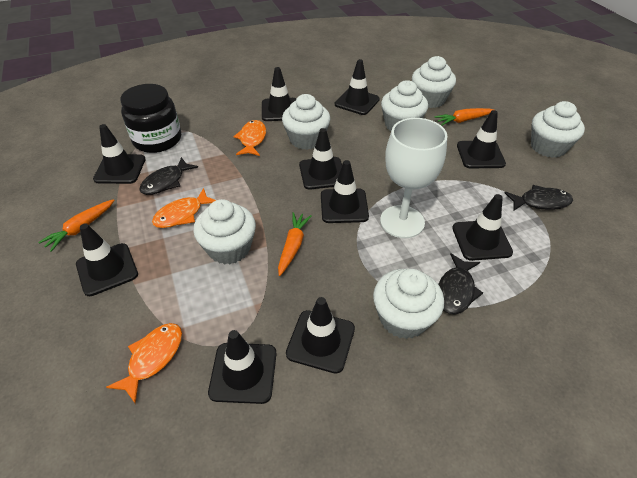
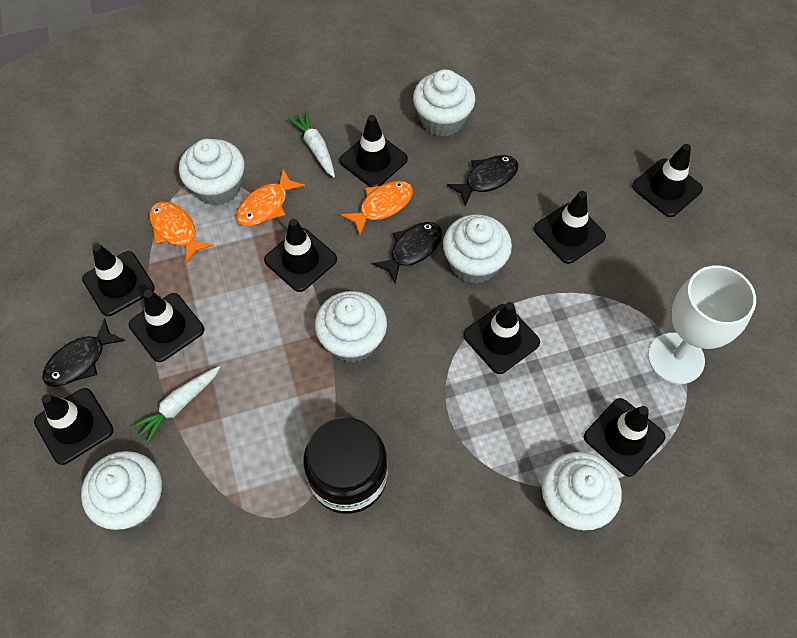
black traffic cone: 10 -> 9
orange carrot: 3 -> 0
white carrot: 0 -> 2

